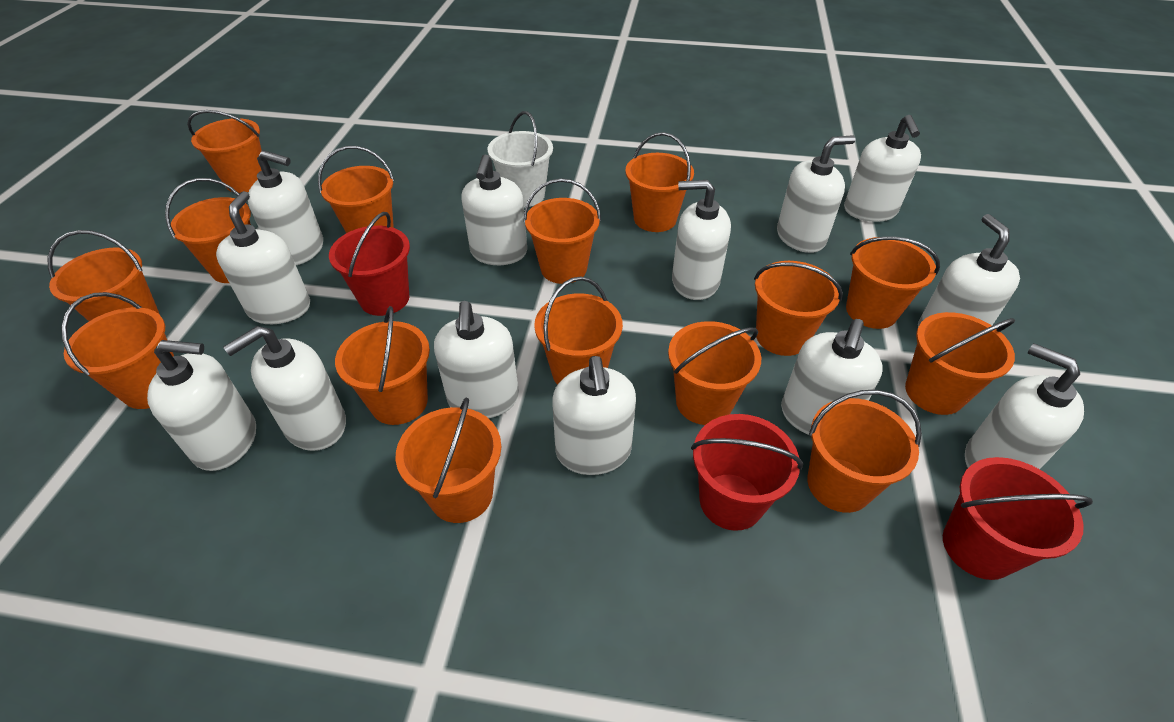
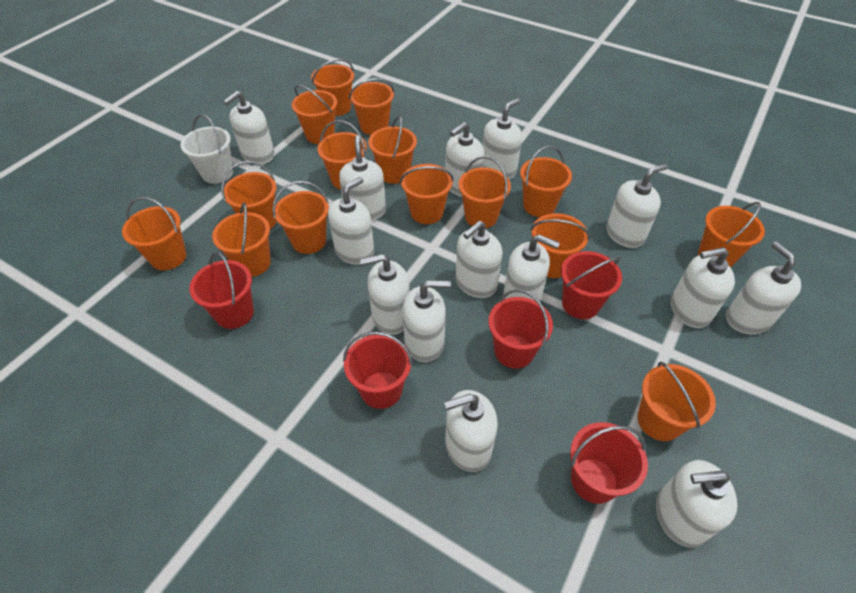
red bucket: 3 -> 5
white soap dispenser: 13 -> 14

